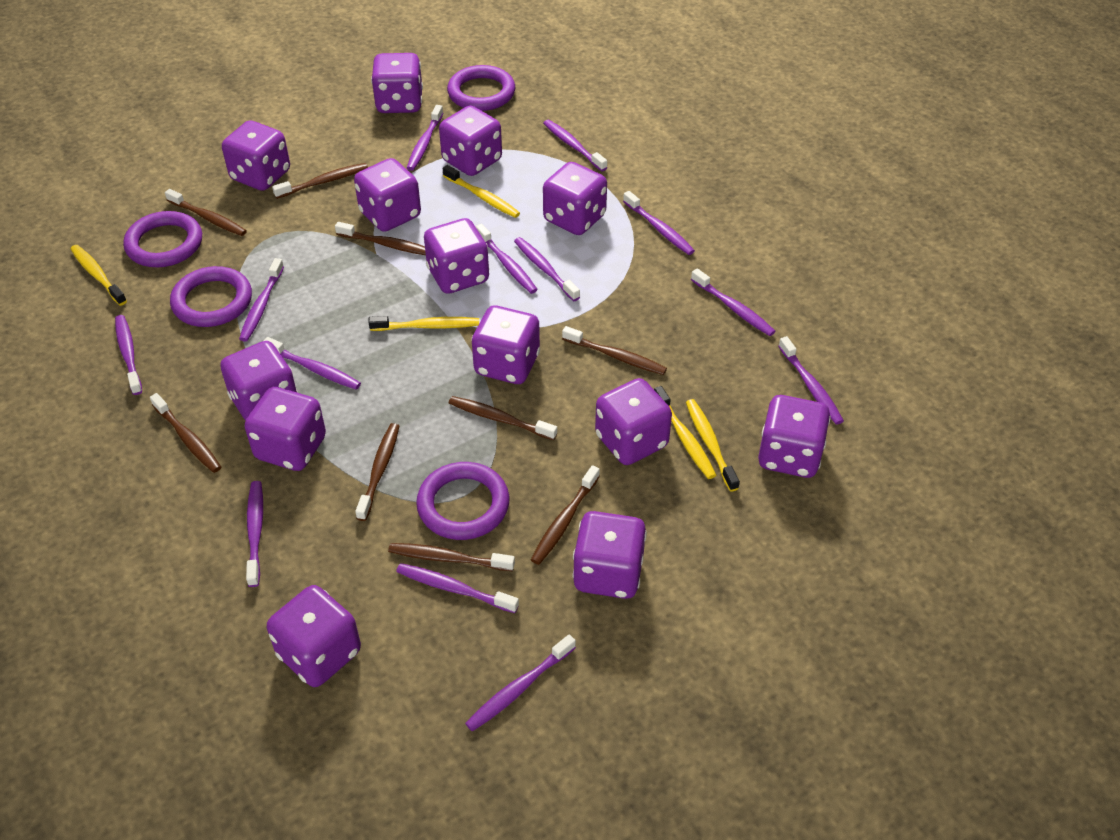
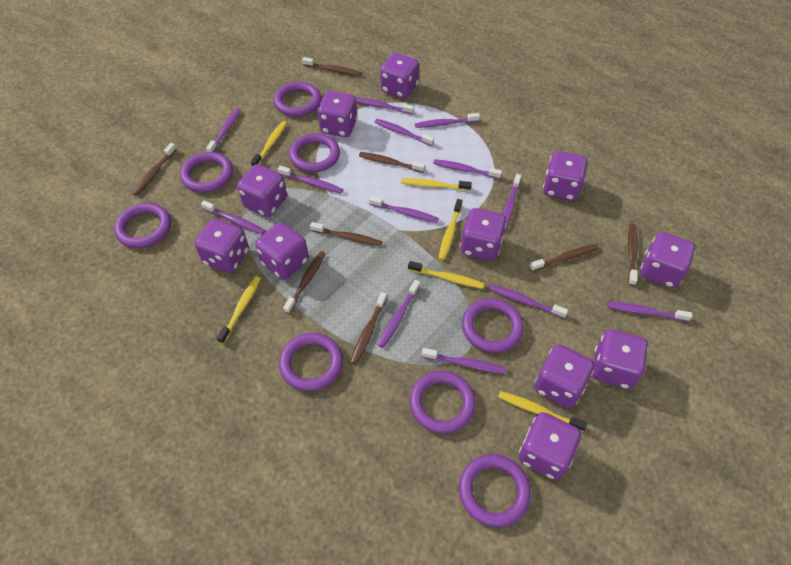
brown toothbrush: 9 -> 8
purple dice: 13 -> 11
purple ring: 4 -> 8
yellow toothbrush: 5 -> 6

